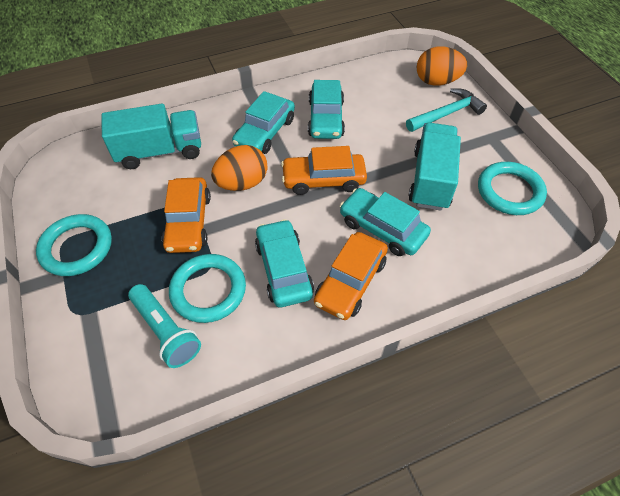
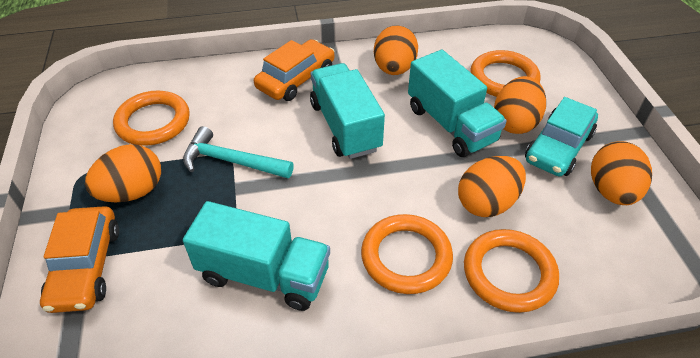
orange car: 3 -> 2
orange egg: 2 -> 5
orange ring: 0 -> 4
turquoise car: 4 -> 1
turquoise flashlight: 1 -> 0
turquoise ring: 3 -> 0
turquoise truck: 2 -> 3

